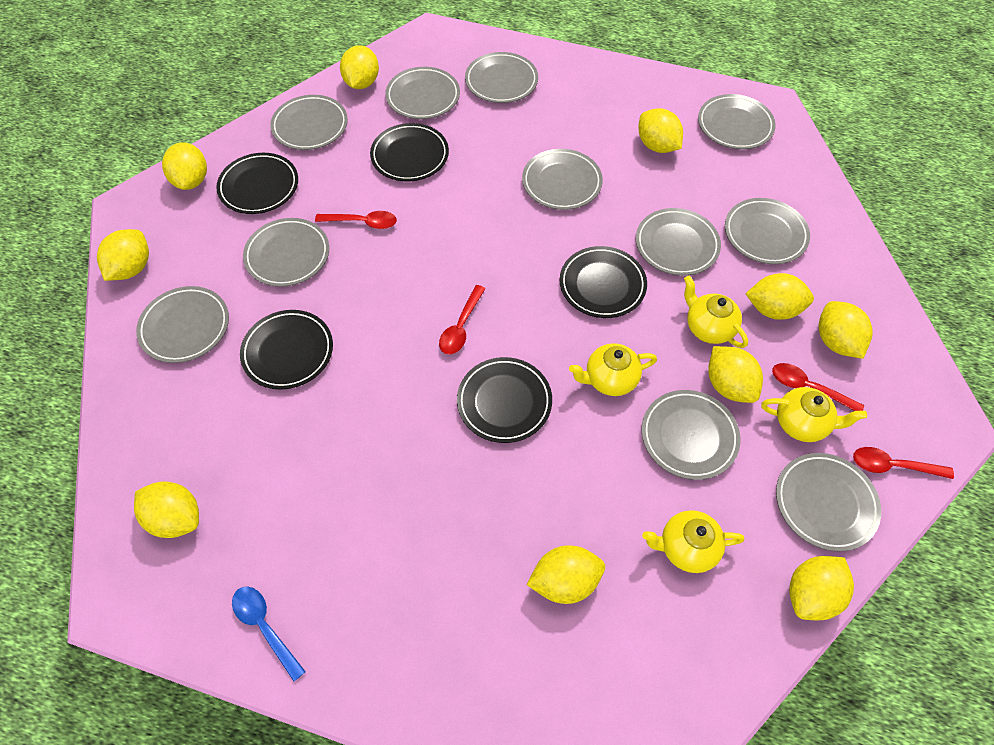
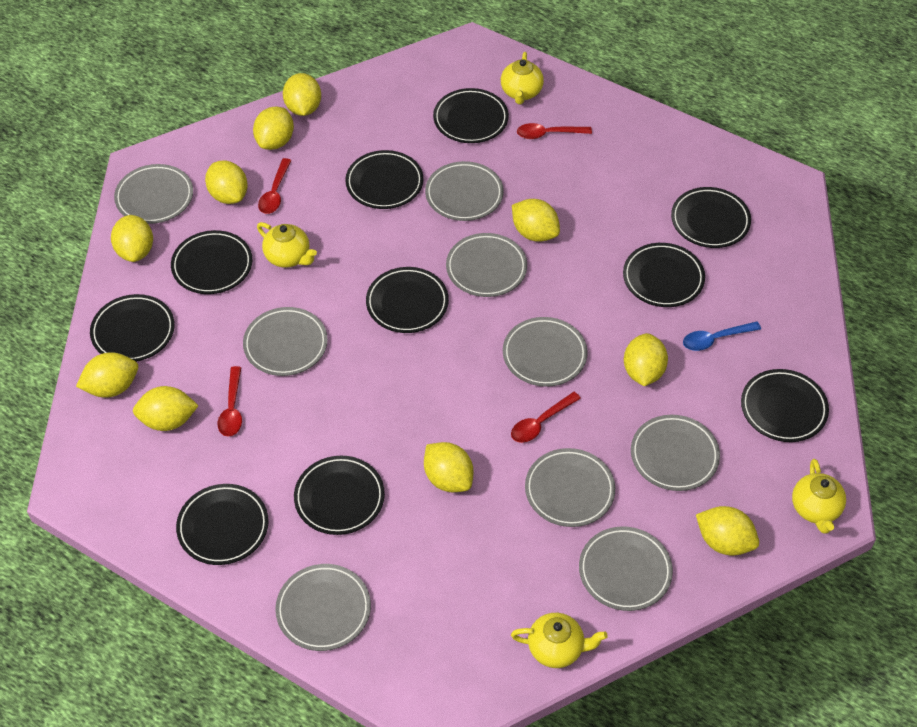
black plate: 5 -> 10
grey plate: 11 -> 9

